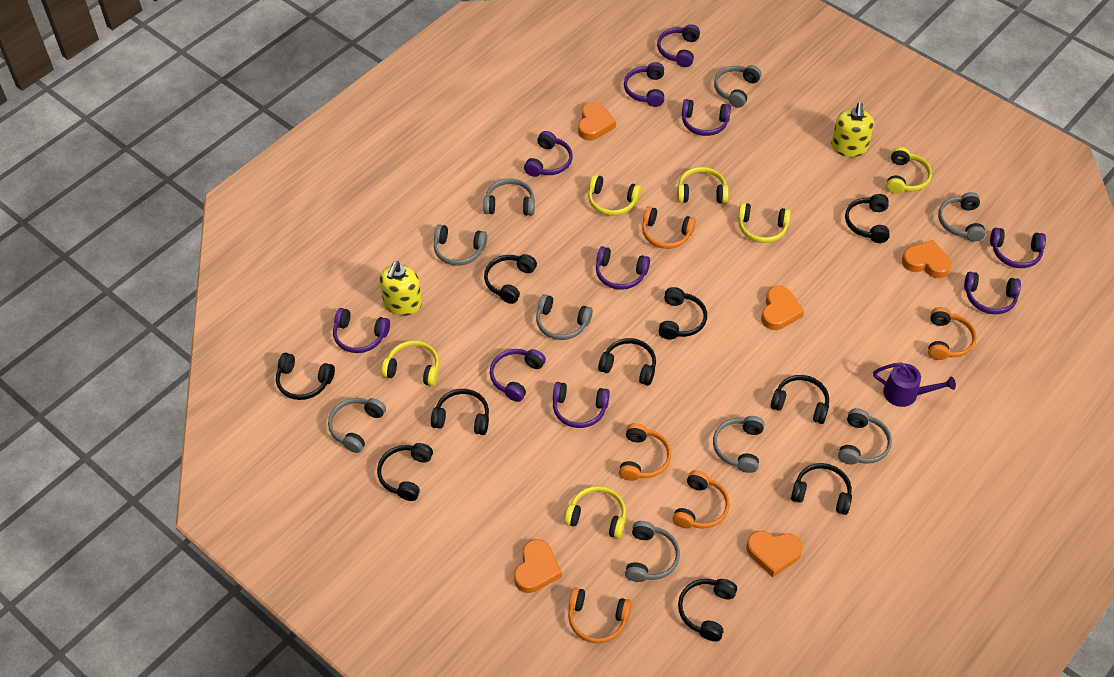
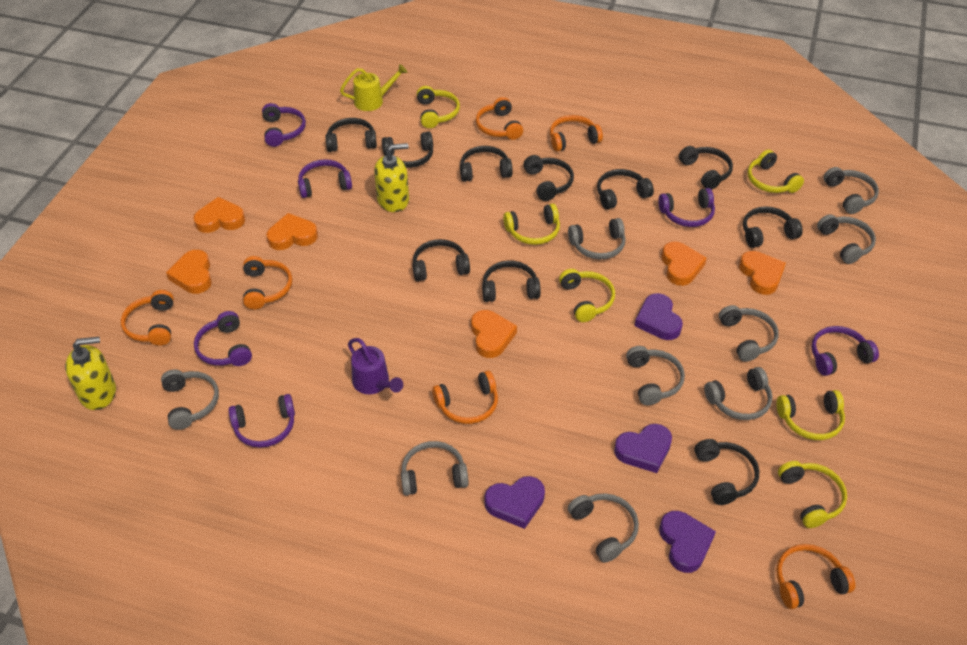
orange headphones: 5 -> 6
orange heart: 5 -> 6
purple headphones: 10 -> 6
purple heart: 0 -> 4
yellow watering can: 0 -> 1

